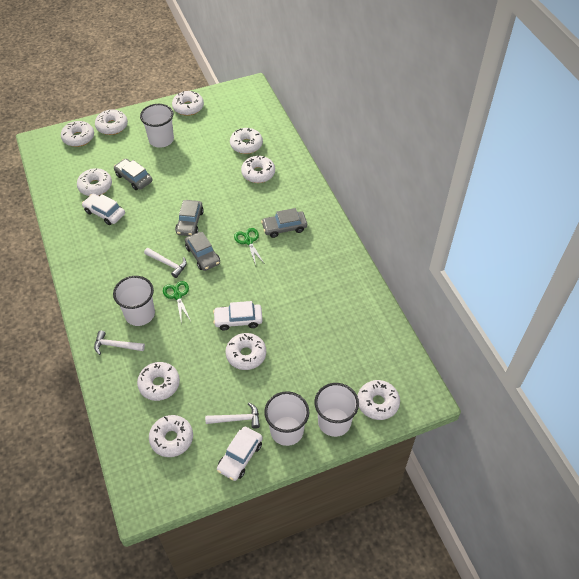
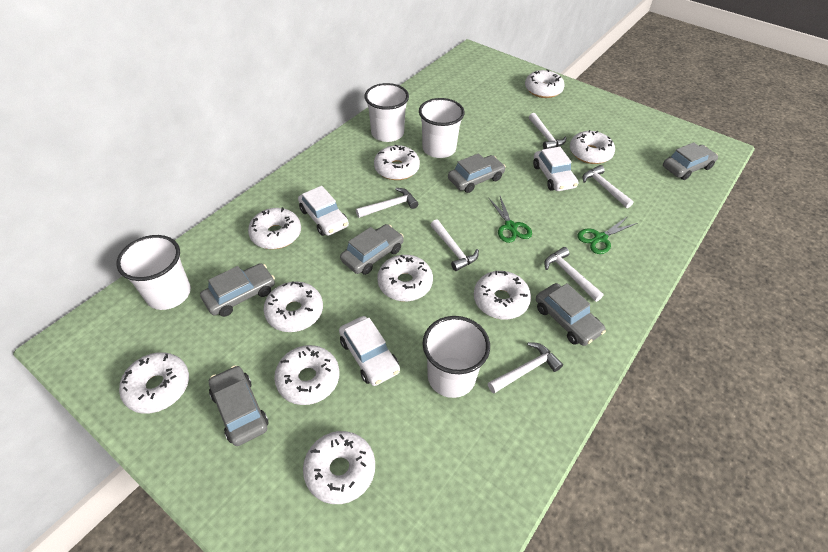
grey car: 4 -> 6
white hammer: 3 -> 6

